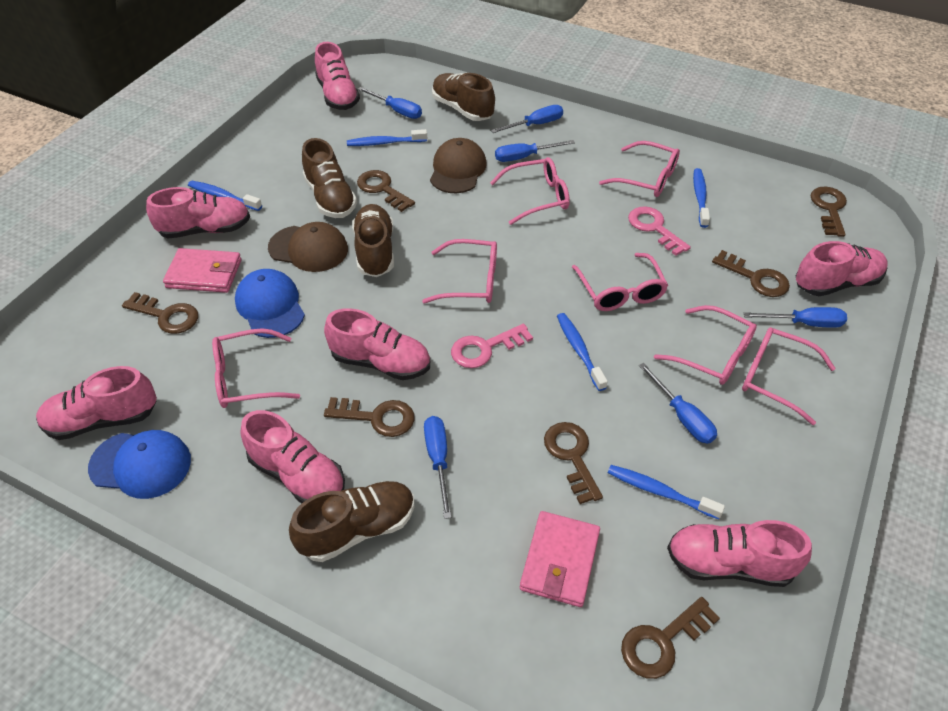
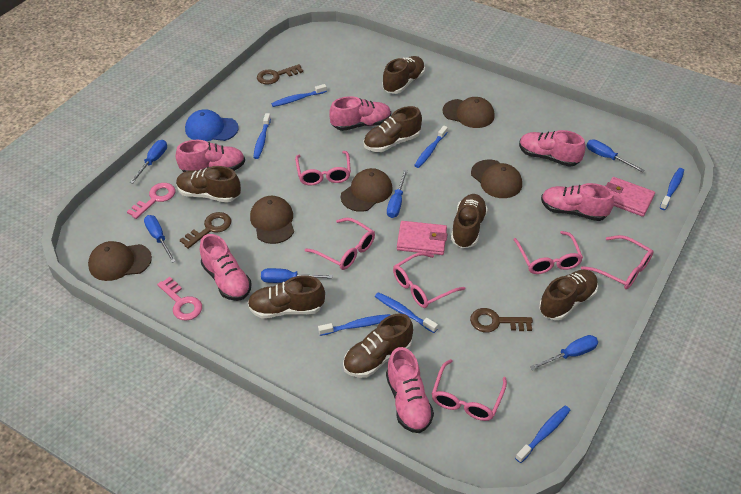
blue cap: 2 -> 1
blue toothbrush: 5 -> 7
brown cap: 2 -> 5
brown key: 7 -> 3
brown shoe: 4 -> 7
pink glasses: 7 -> 6
pink shoe: 7 -> 6

